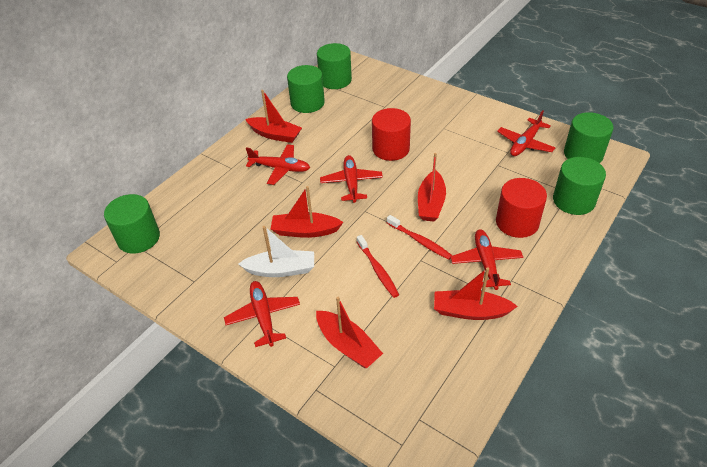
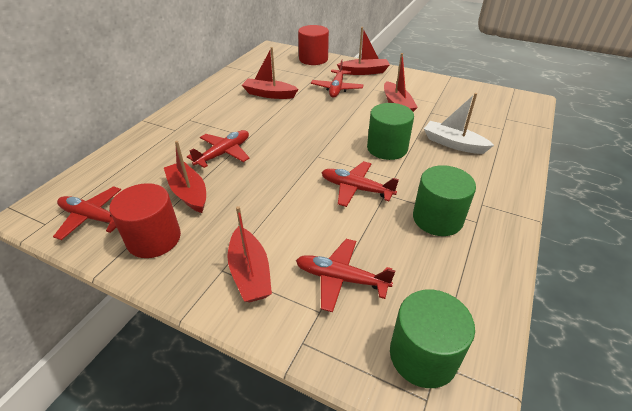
green cylinder: 5 -> 3
red toothbrush: 2 -> 0

